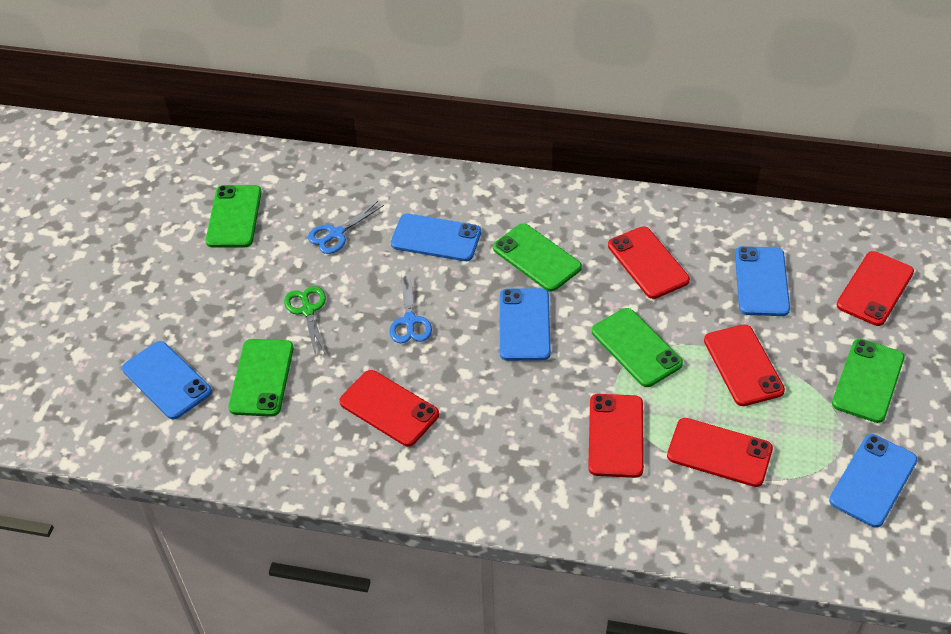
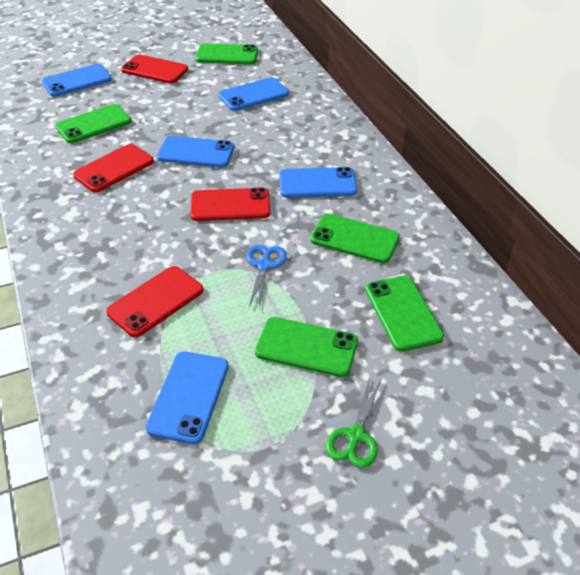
blue scissors: 2 -> 1
red phone: 6 -> 4

